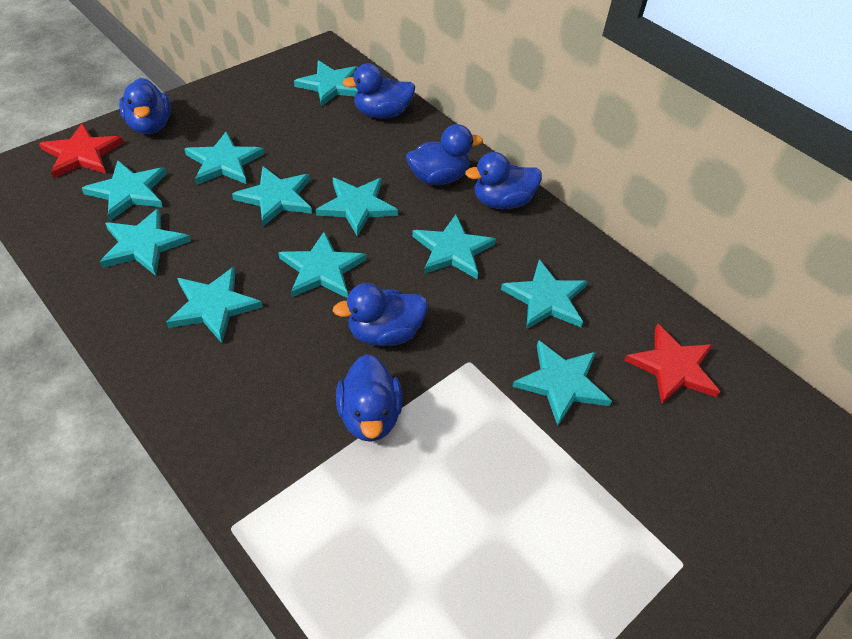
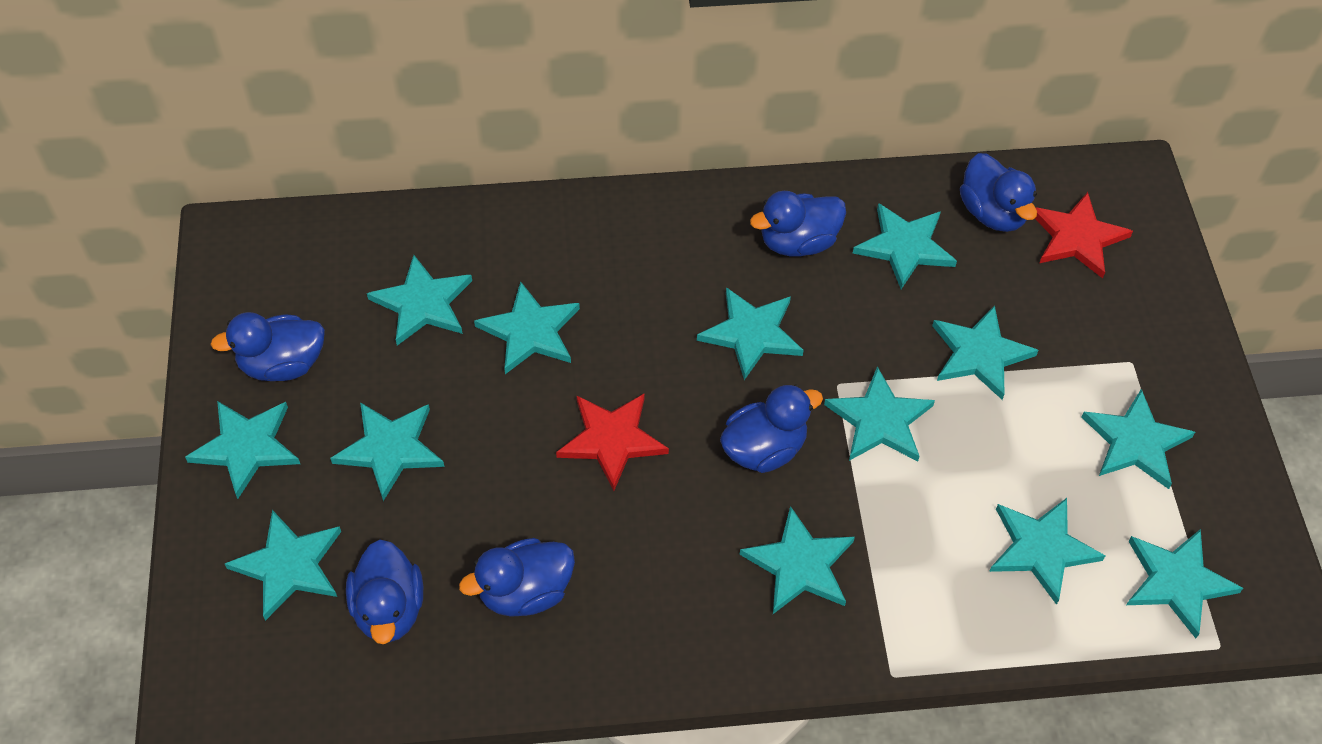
turquoise star: 11 -> 13

